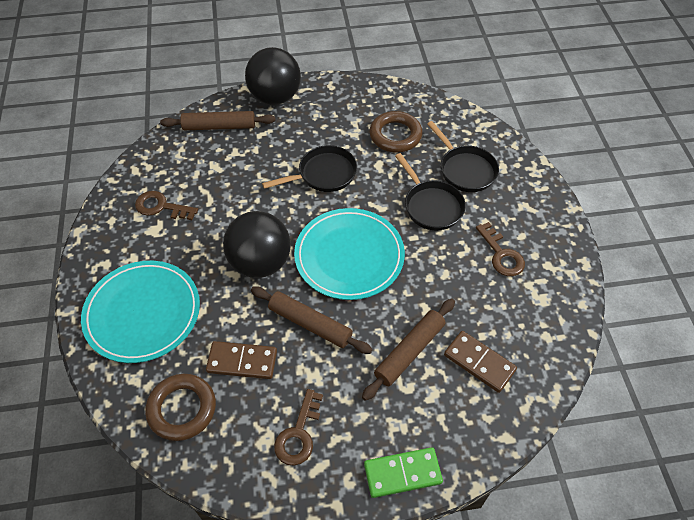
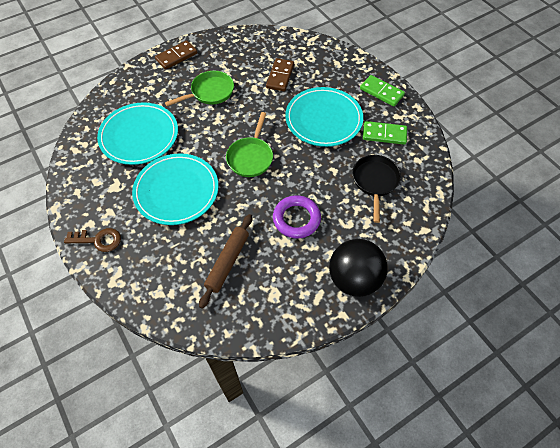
black ball: 2 -> 1
black pan: 3 -> 1
brown key: 3 -> 1
brown ring: 2 -> 0
brown rolling pin: 3 -> 1
green domino: 1 -> 2
green pan: 0 -> 2
purple ring: 0 -> 1
turquoise plate: 2 -> 3

